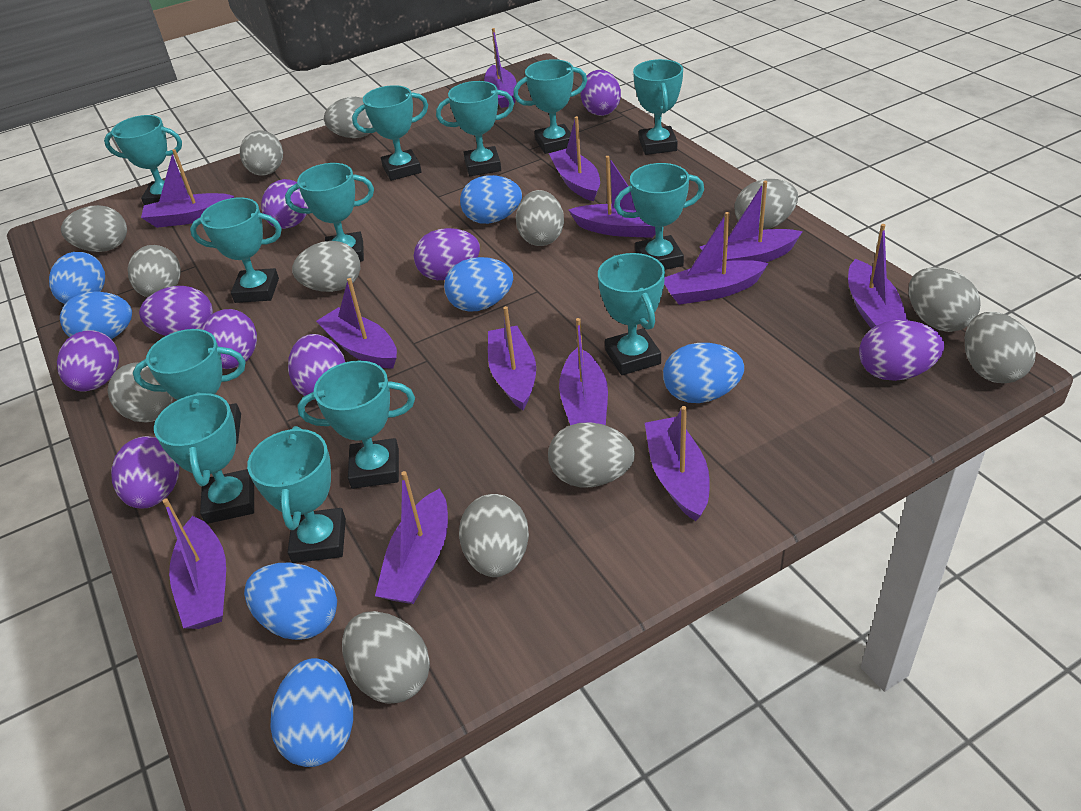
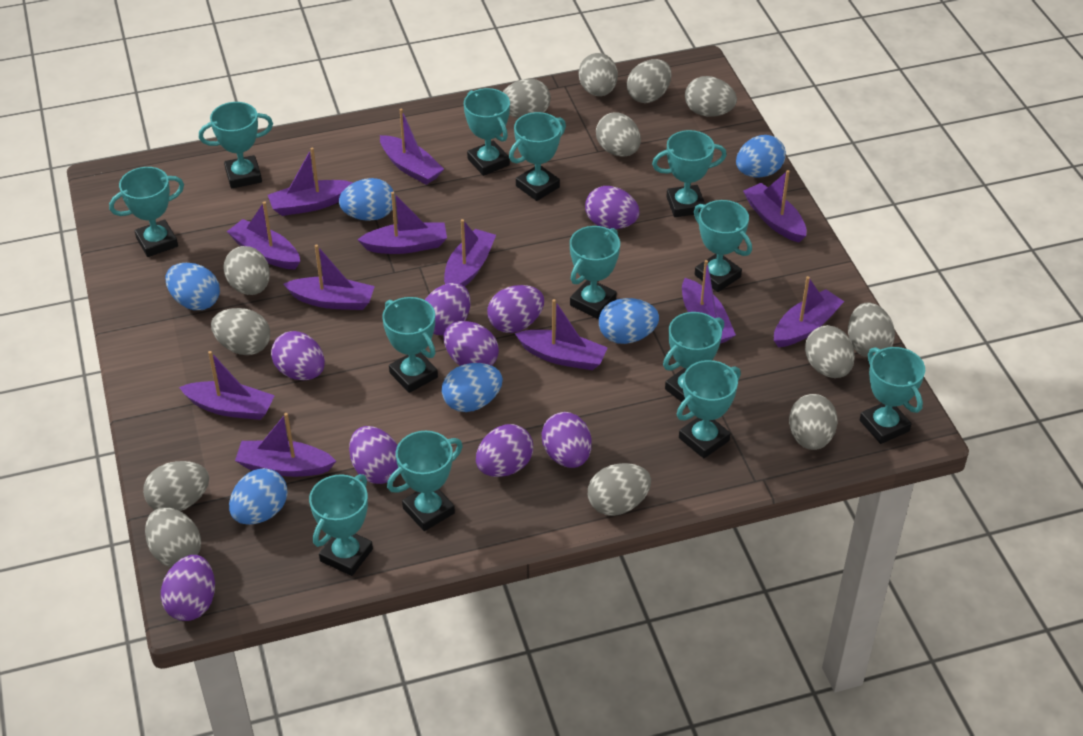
blue egg: 7 -> 6
purple boat: 13 -> 12

